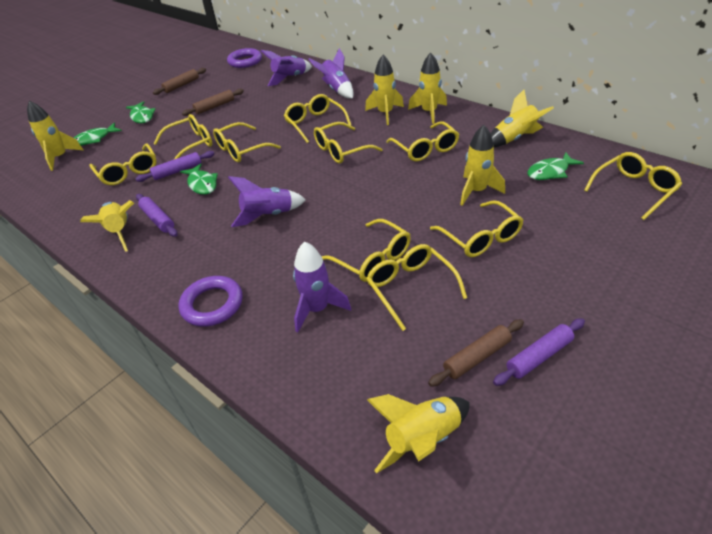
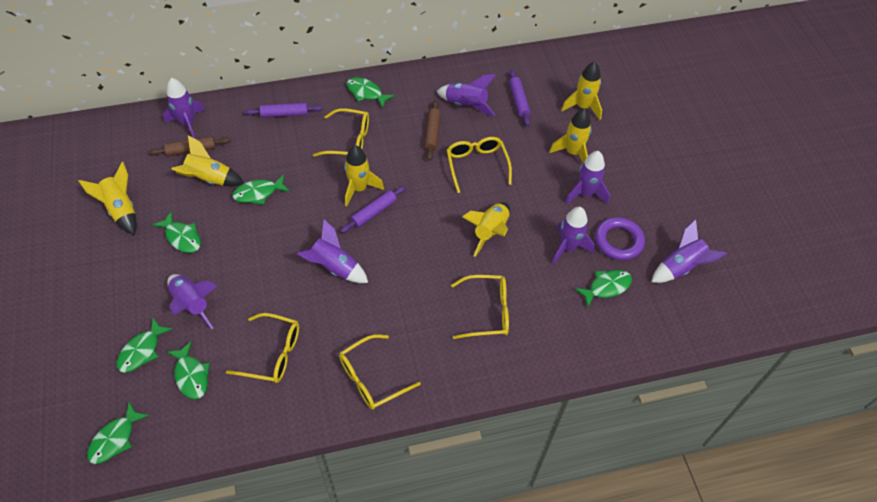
brown rolling pin: 3 -> 2
green fish: 4 -> 7
purple ring: 2 -> 1
purple rocket: 4 -> 7
yellow glasses: 10 -> 5
yellow rocket: 7 -> 6

